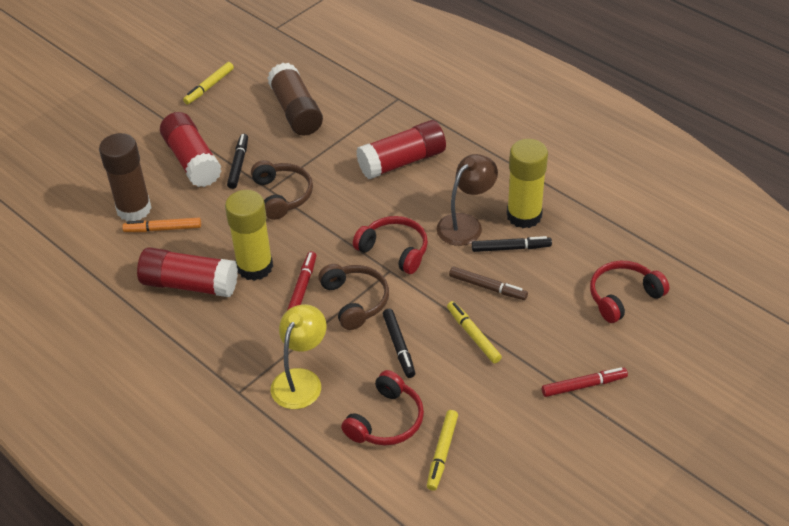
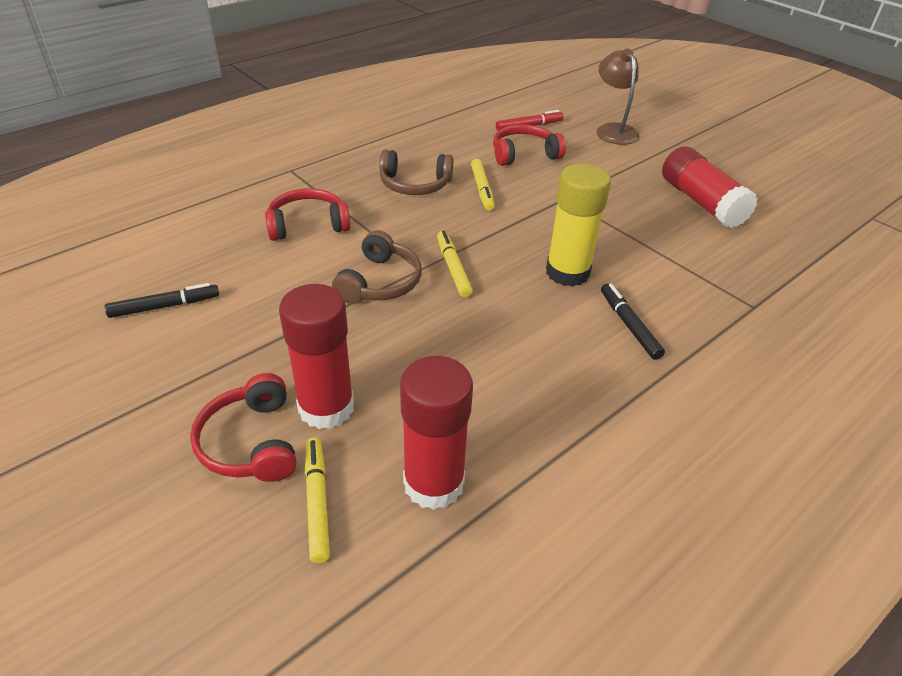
black marker: 3 -> 2
brown glue stick: 2 -> 0
brown marker: 1 -> 0
orange marker: 1 -> 0
red marker: 2 -> 1
yellow glue stick: 2 -> 1
yellow lamp: 1 -> 0

